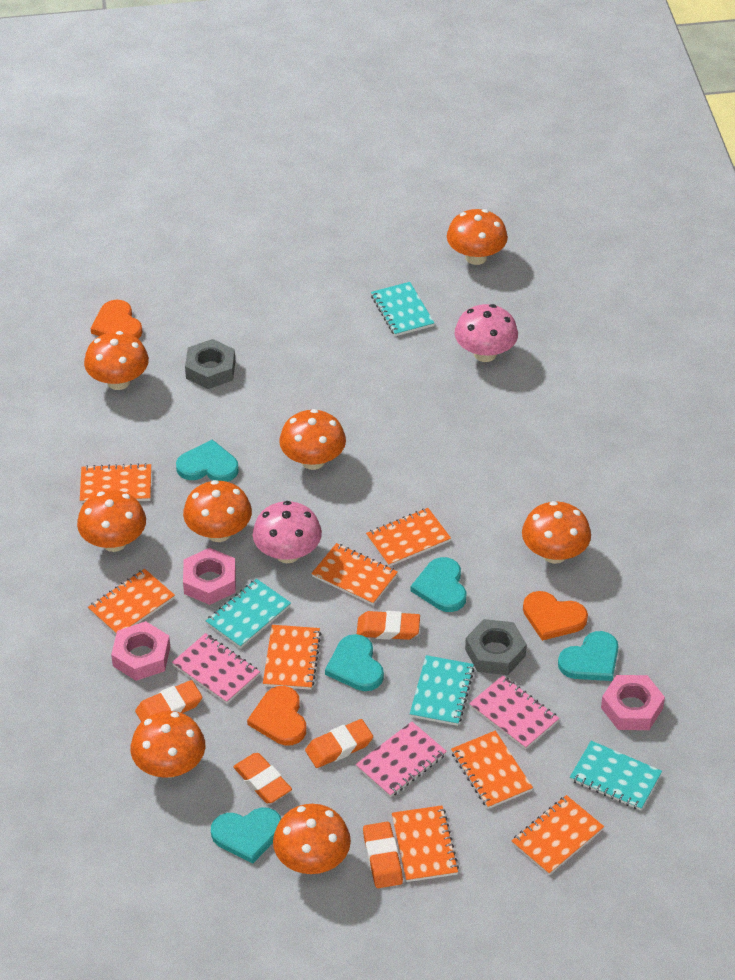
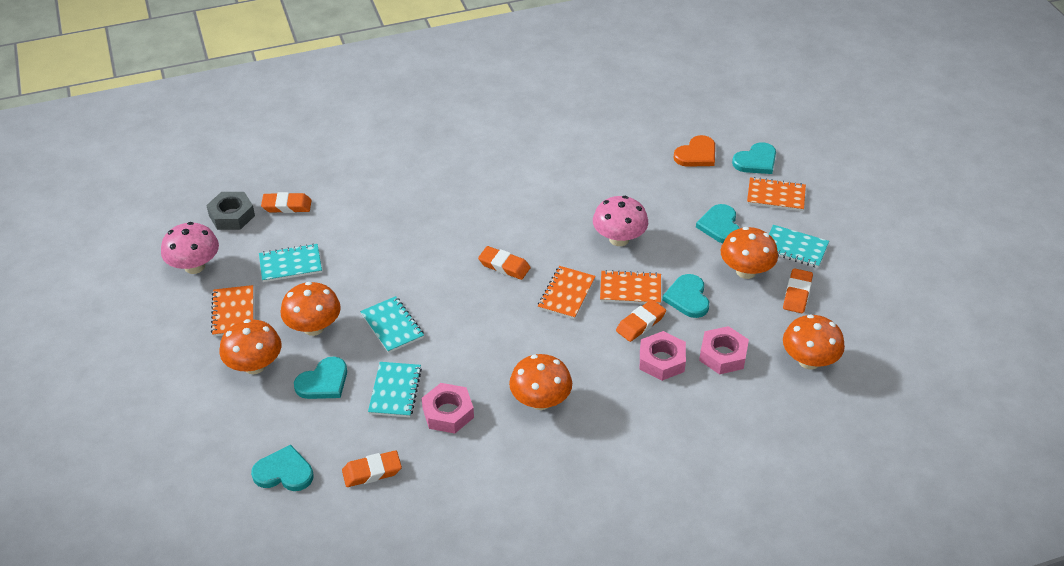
grey nut: 2 -> 1
orange heart: 3 -> 1
orange mushroom: 8 -> 5
orange notebook: 8 -> 4
pink notebook: 3 -> 0

